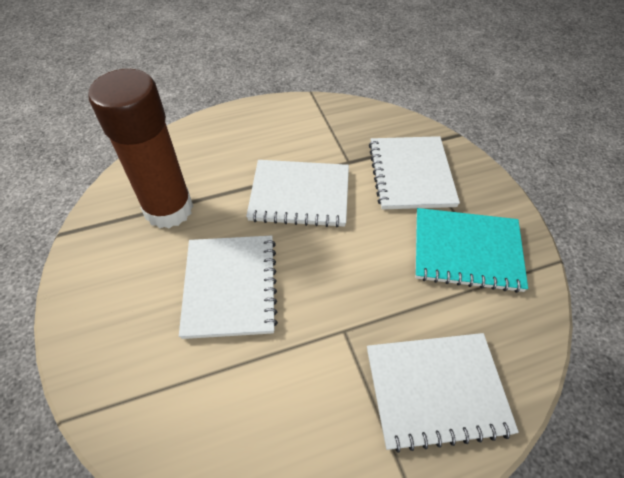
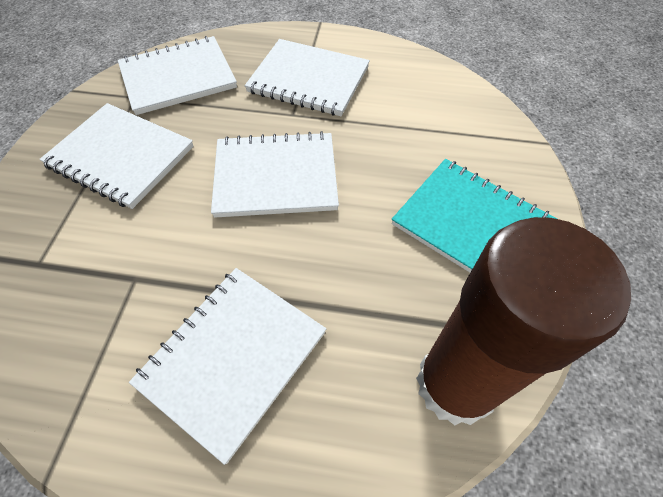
white notebook: 4 -> 5

